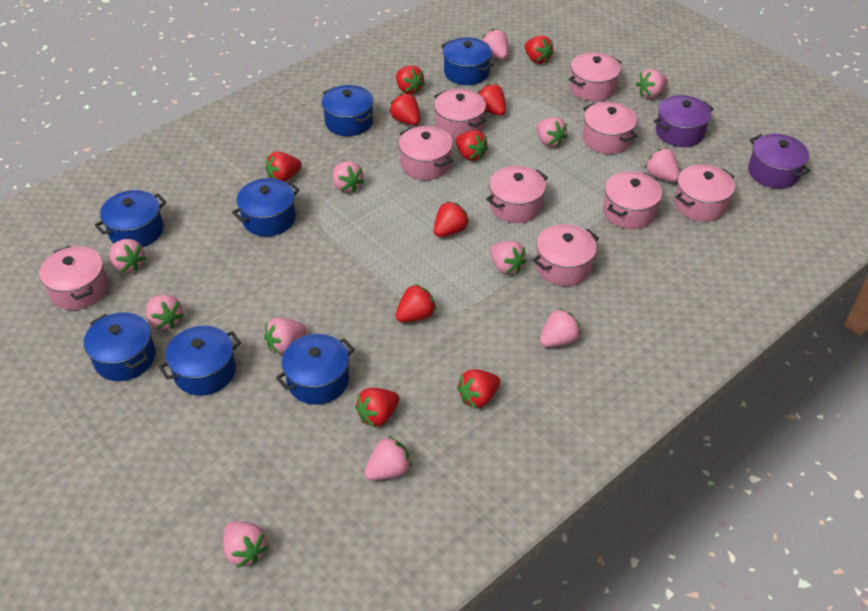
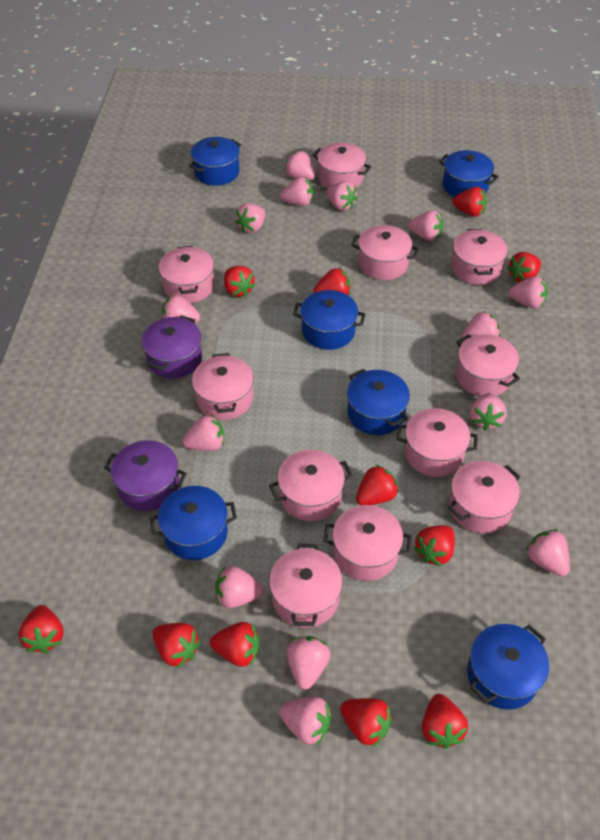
blue pot: 7 -> 6
pink pot: 9 -> 11
pink strawberry: 12 -> 14
red strawberry: 10 -> 11

